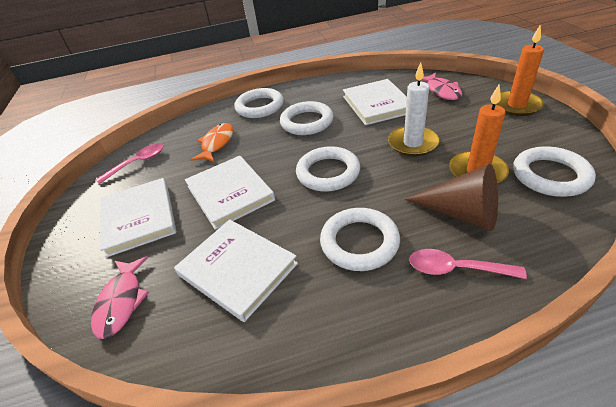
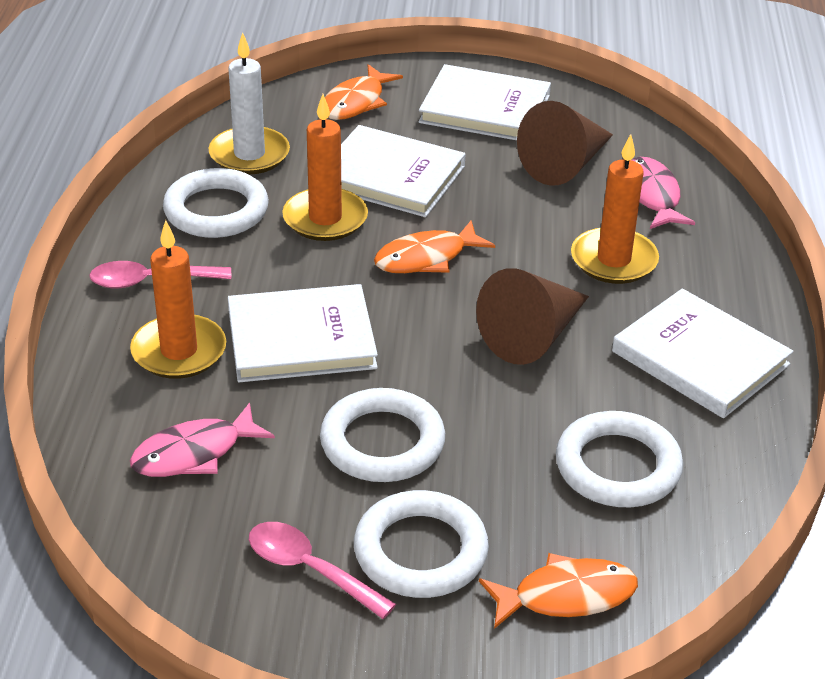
brown cone: 1 -> 2
orange candle: 2 -> 3
orange fish: 1 -> 3
white ring: 5 -> 4

